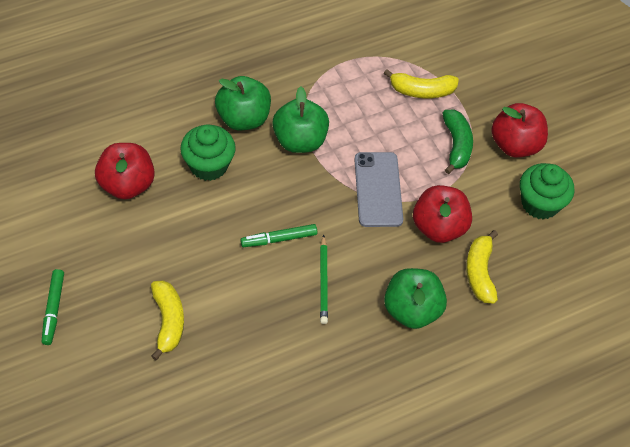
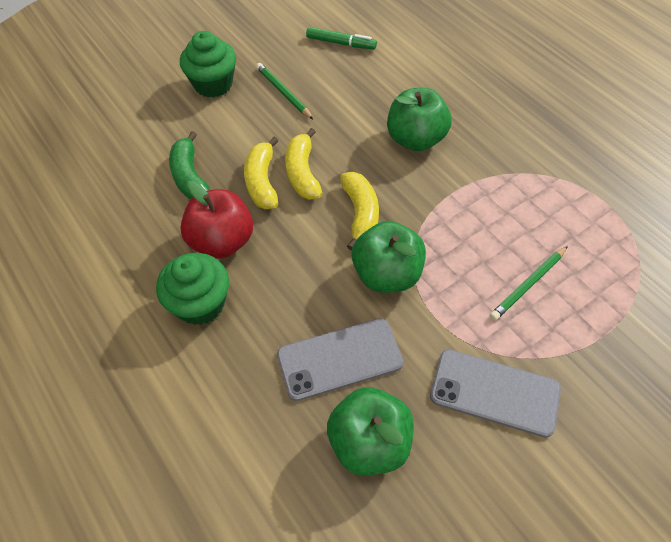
green marker: 2 -> 1
green pencil: 1 -> 2
grey phone: 1 -> 2
red apple: 3 -> 1

